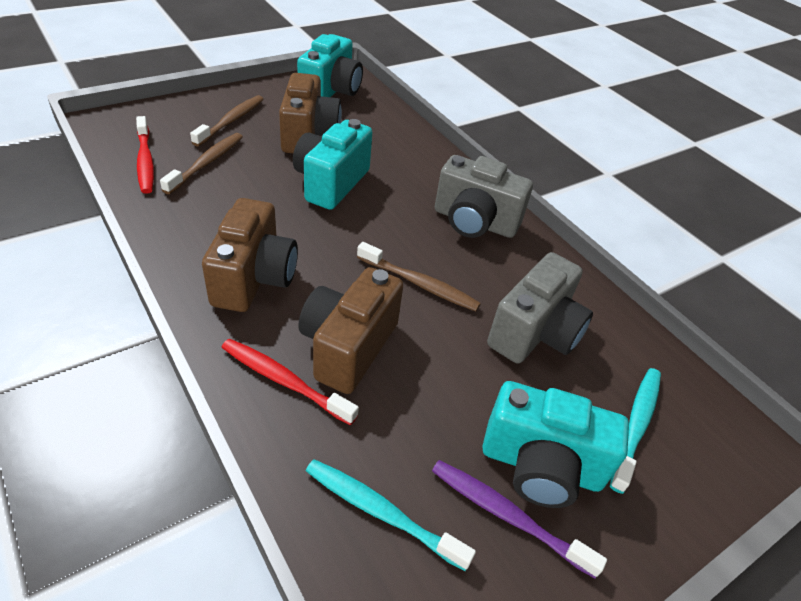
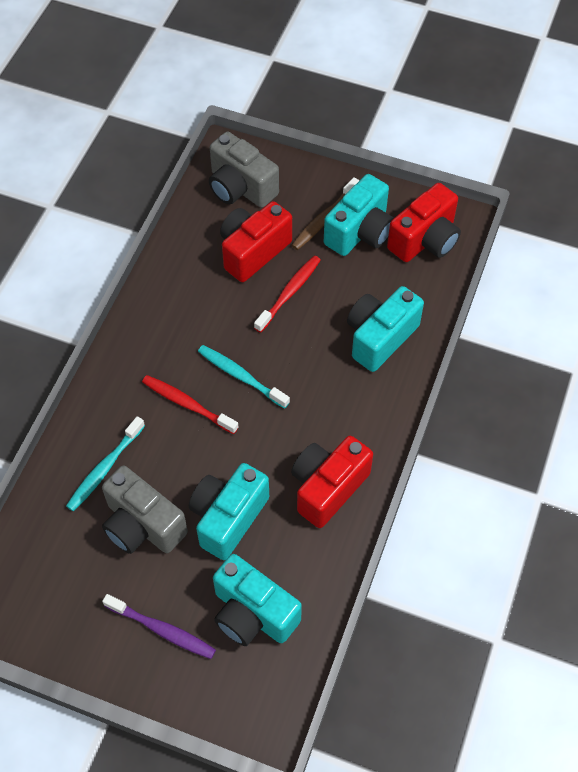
brown camera: 3 -> 0
brown toothbrush: 3 -> 1
red camera: 0 -> 3
turquoise camera: 3 -> 4

